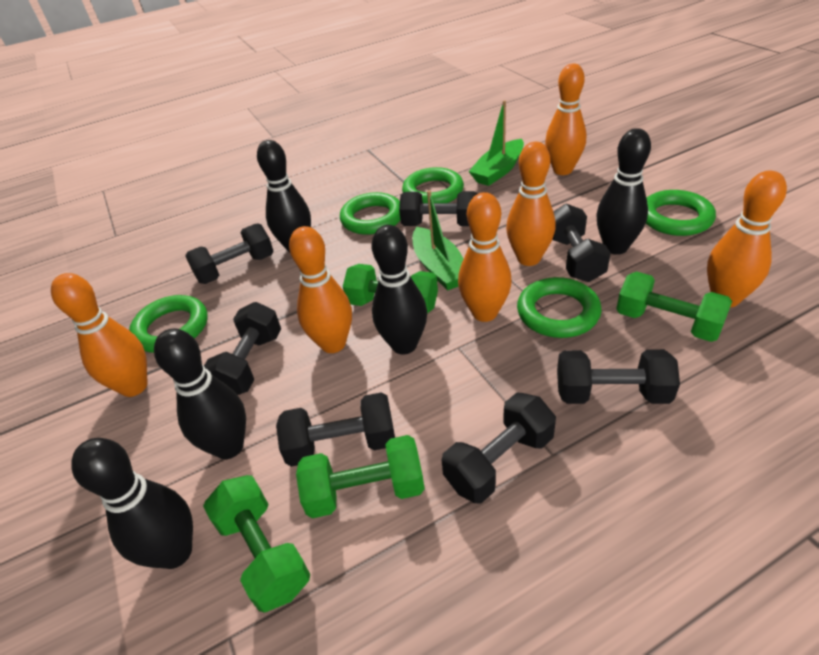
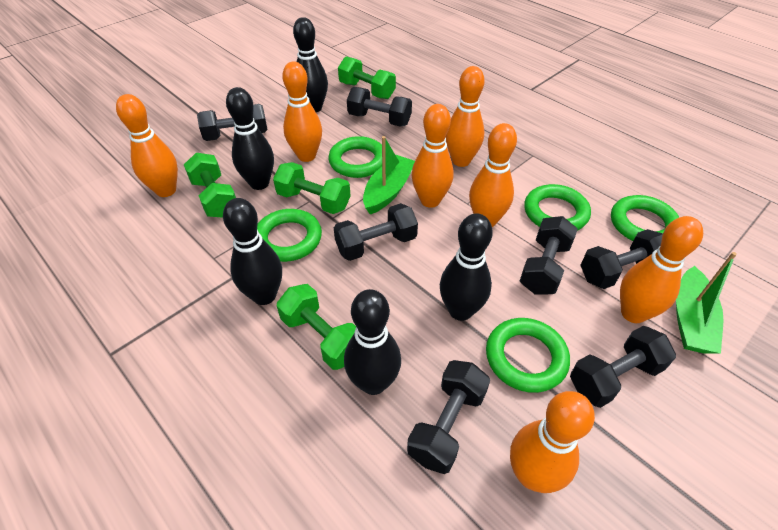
orange bowling pin: 6 -> 7

